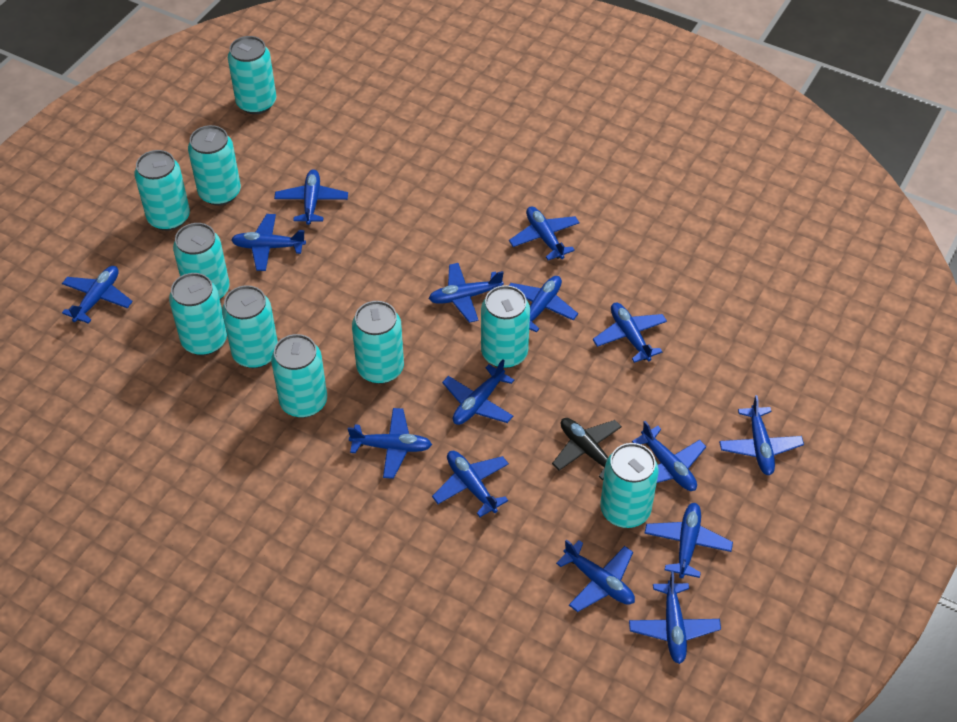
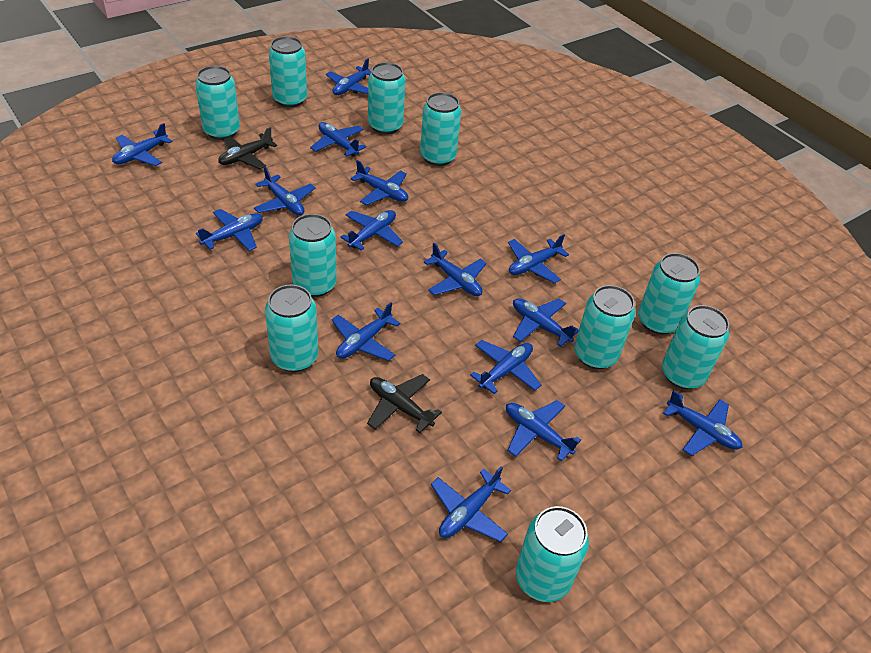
black plane: 1 -> 2

